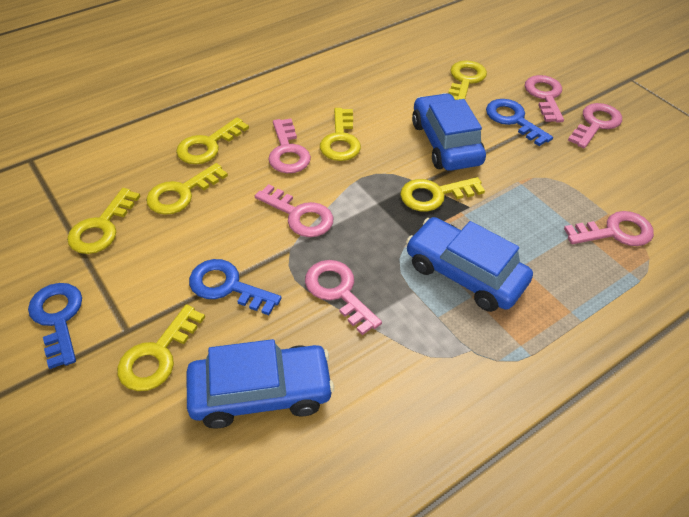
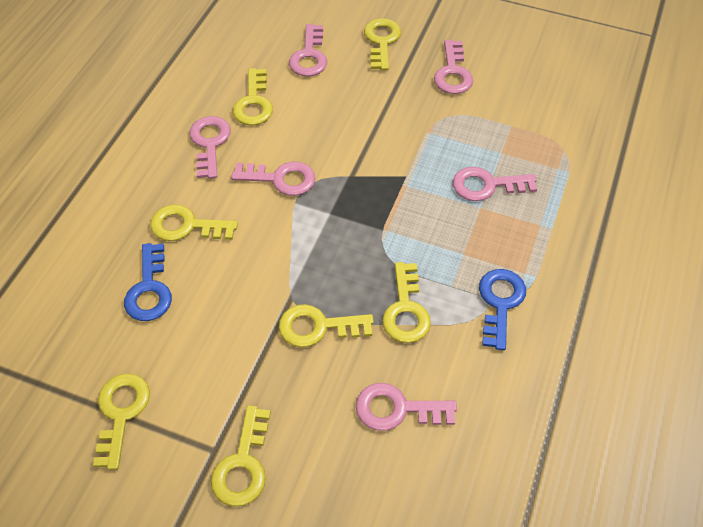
blue car: 3 -> 0
blue key: 3 -> 2

